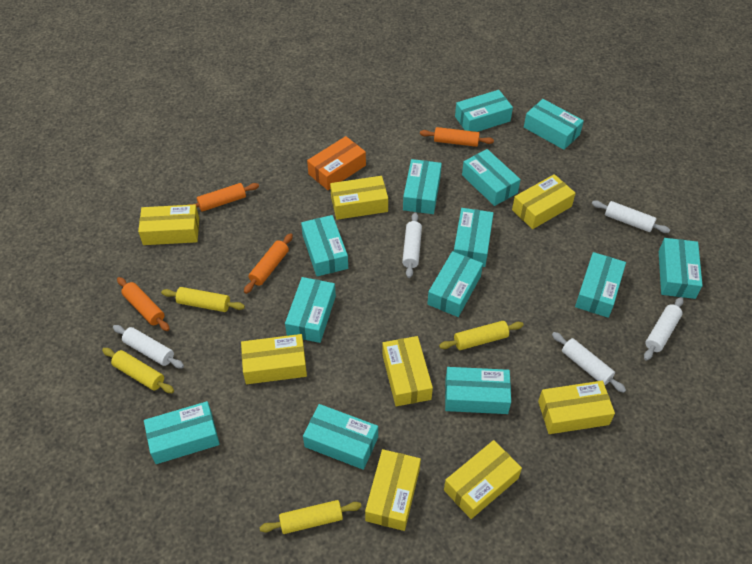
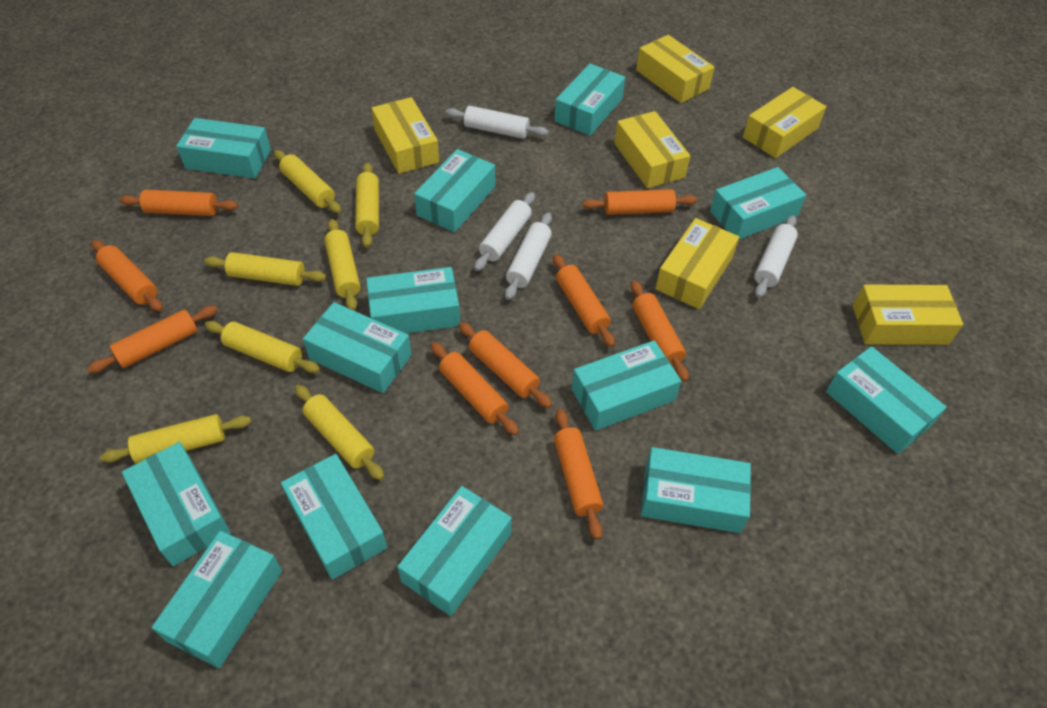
orange box: 1 -> 0
orange rolling pin: 4 -> 9
white rolling pin: 5 -> 4
yellow box: 8 -> 6
yellow rolling pin: 4 -> 7

